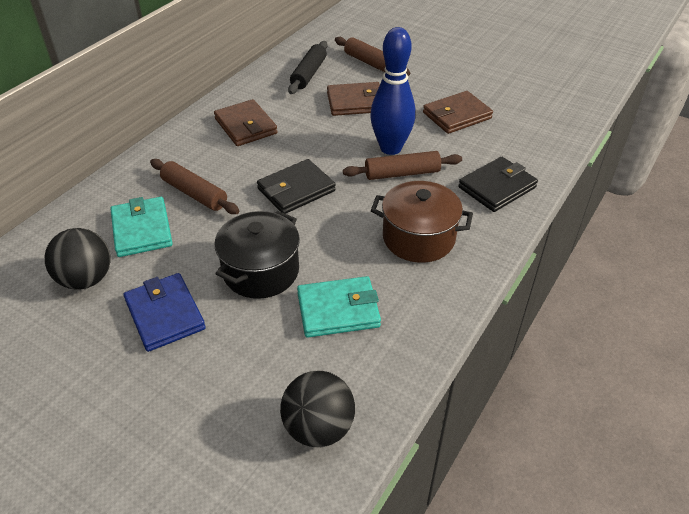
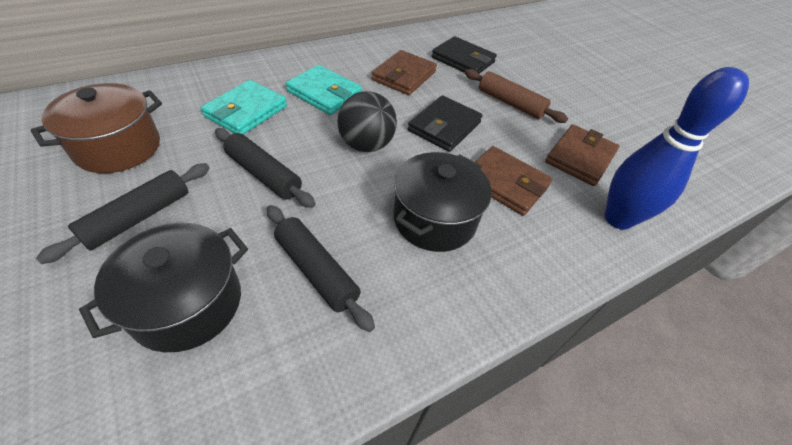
black ball: 2 -> 1
black pot: 1 -> 2
black rolling pin: 1 -> 3
blue wallet: 1 -> 0
brown rolling pin: 3 -> 1

